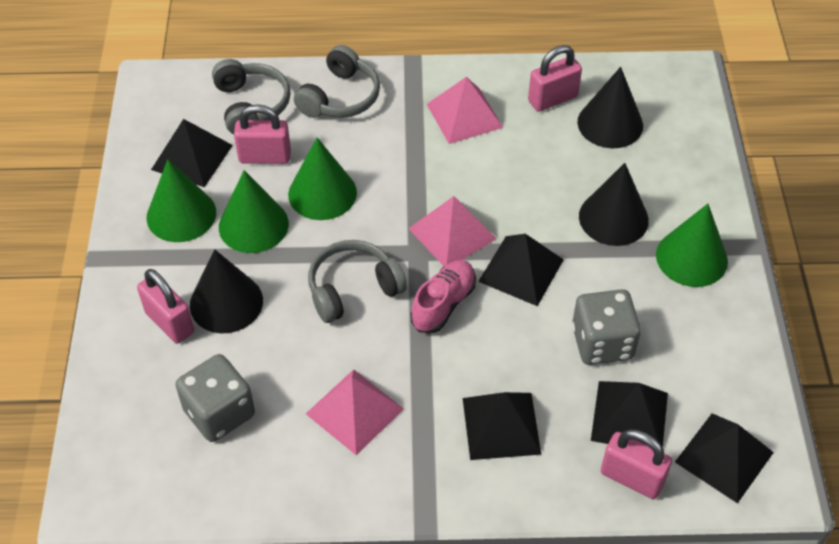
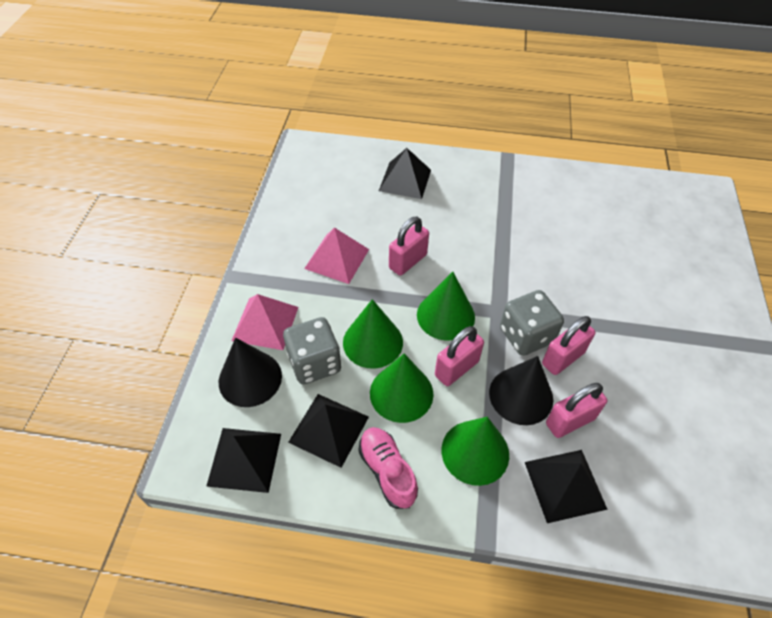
black cone: 3 -> 2
black pyramid: 5 -> 4
grey headphones: 3 -> 0
pink pyramid: 3 -> 2

